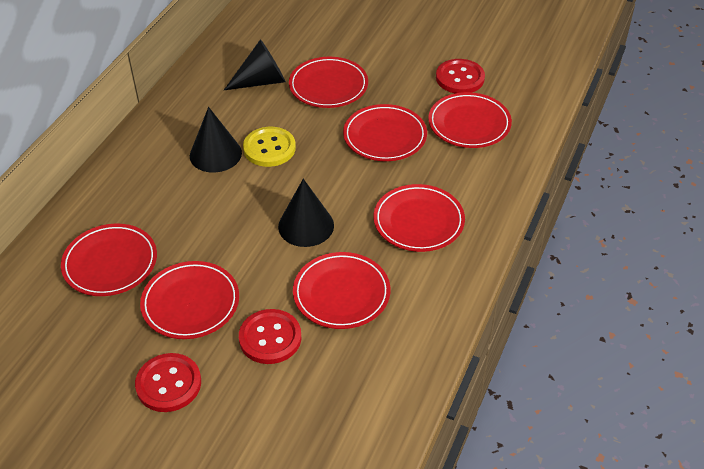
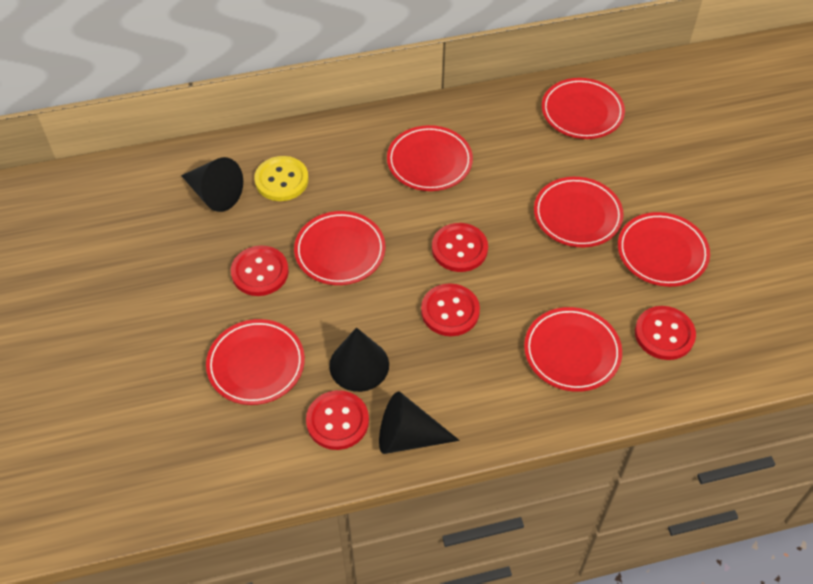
red button: 3 -> 5

